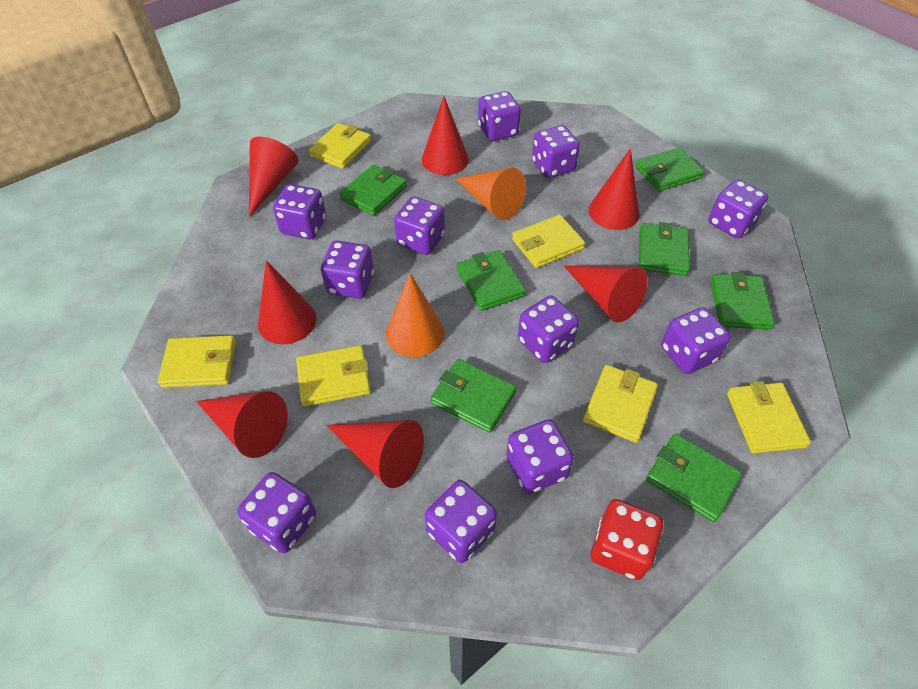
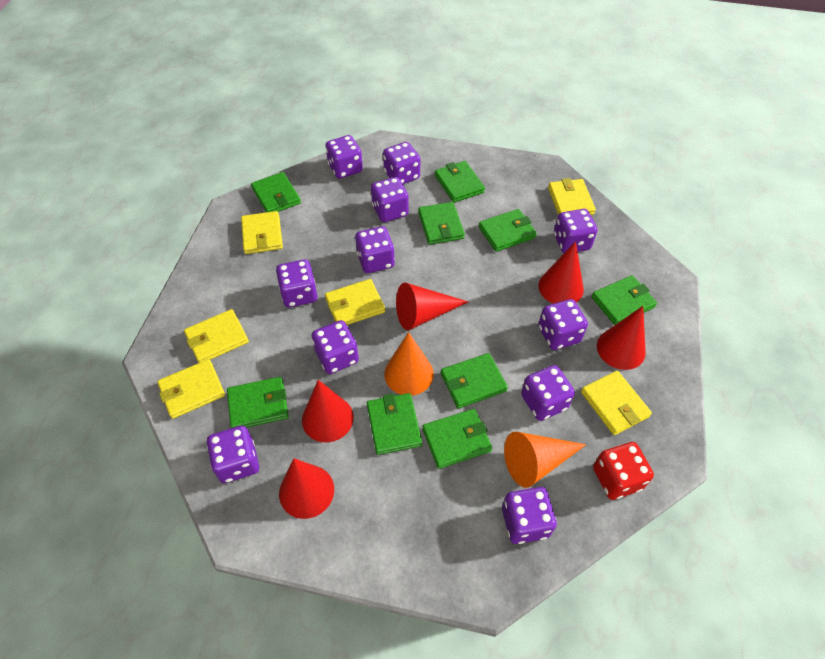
green wallet: 7 -> 9
red cone: 7 -> 5

